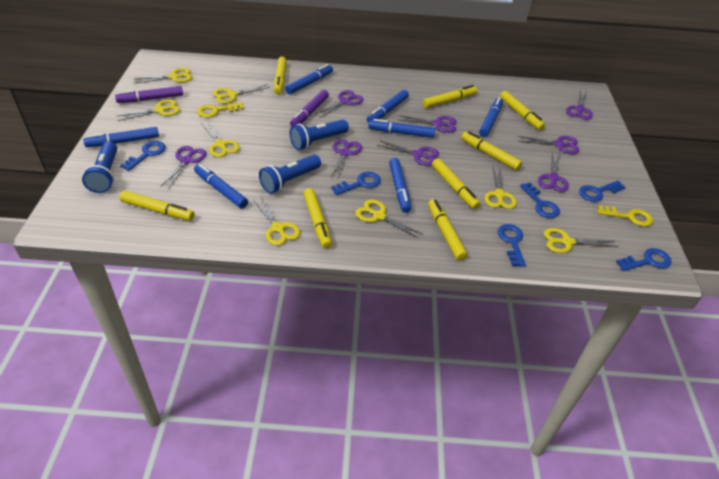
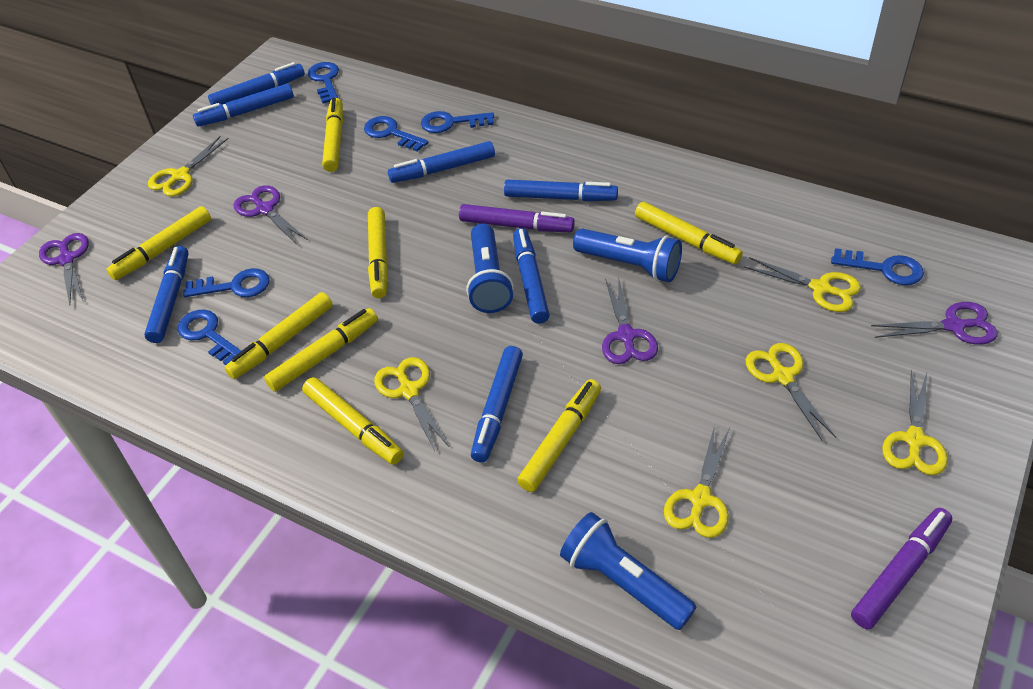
purple scissors: 8 -> 4
yellow key: 2 -> 0
yellow scissors: 8 -> 6

